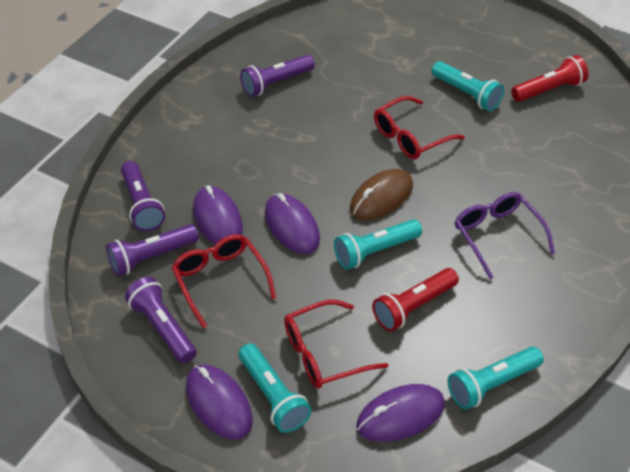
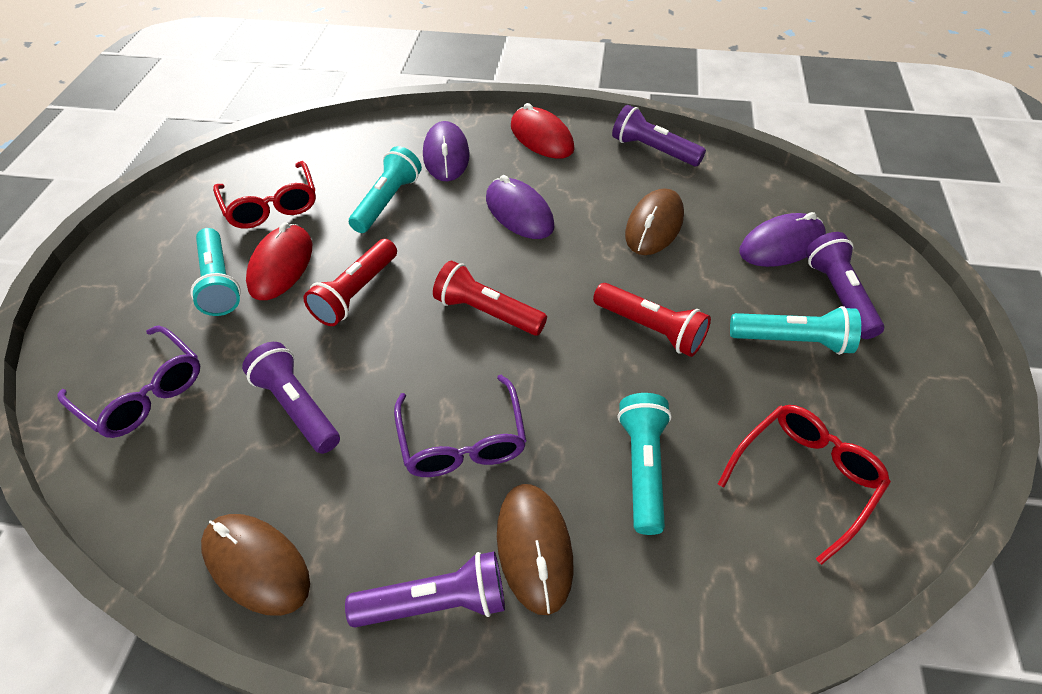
brown mouse: 1 -> 3
purple glasses: 1 -> 2
purple mouse: 4 -> 3
red flashlight: 2 -> 3
red glasses: 3 -> 2
red mouse: 0 -> 2

